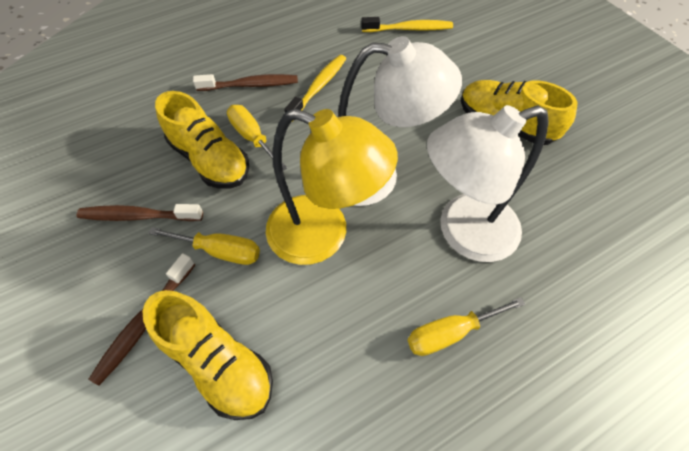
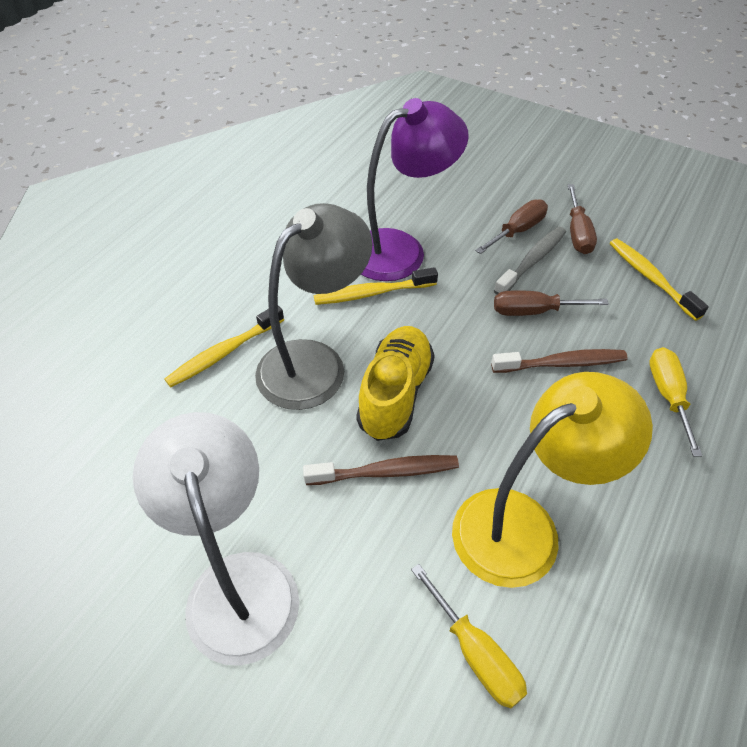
brown screwdriver: 0 -> 3
brown toothbrush: 3 -> 2
grey lamp: 0 -> 1
grey toothbrush: 0 -> 1
purple lamp: 0 -> 1
white lamp: 2 -> 1
yellow screwdriver: 3 -> 2
yellow shoe: 3 -> 1
yellow toothbrush: 2 -> 3

